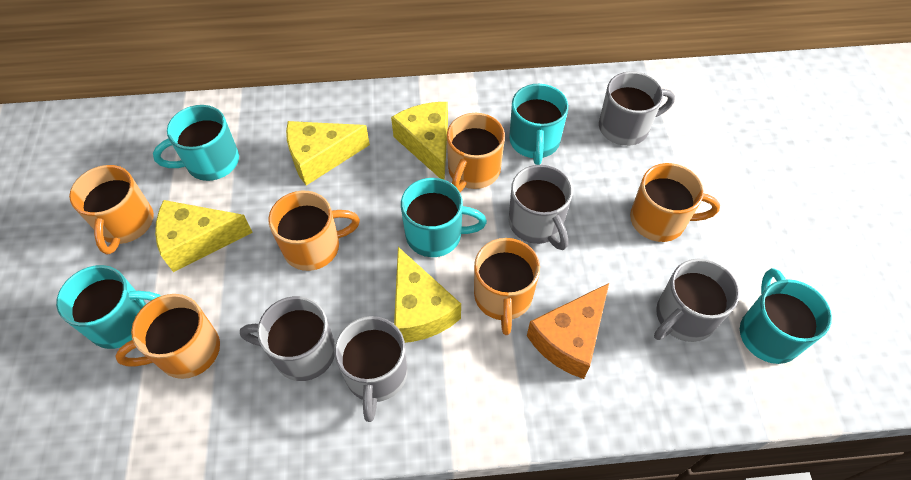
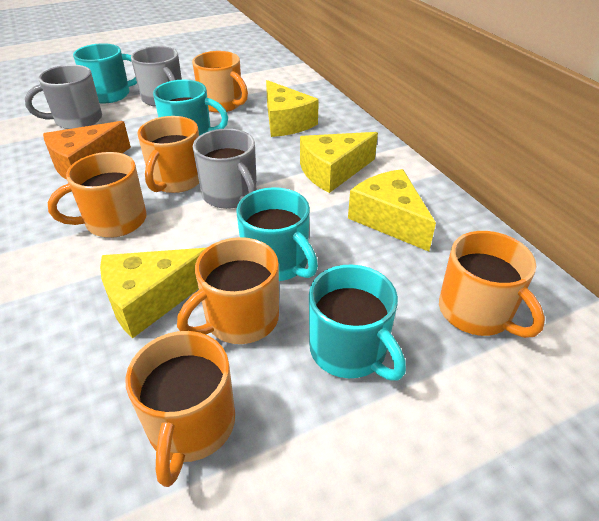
grey mug: 5 -> 3
turquoise mug: 5 -> 4

